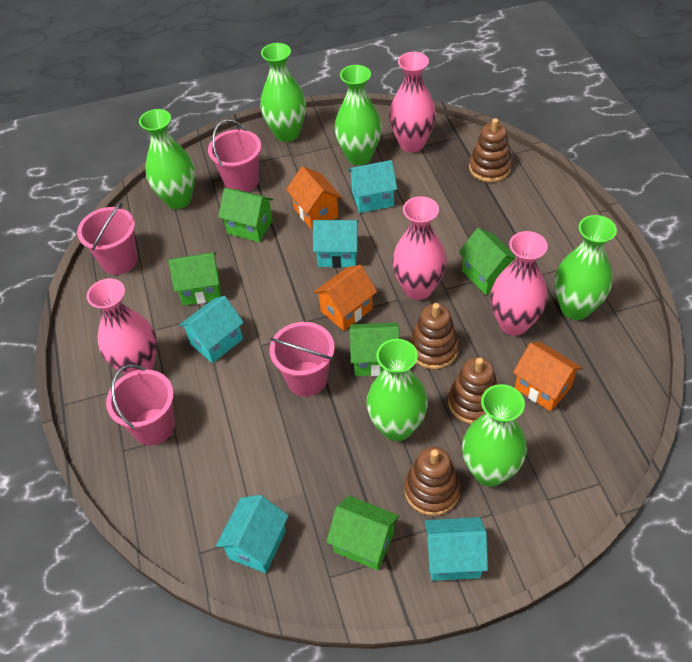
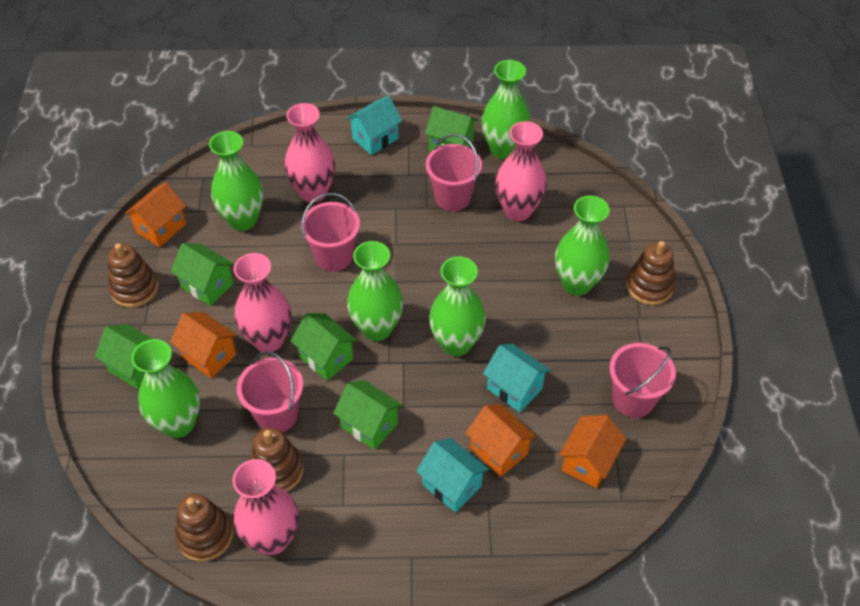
orange house: 3 -> 4
turquoise house: 5 -> 3

